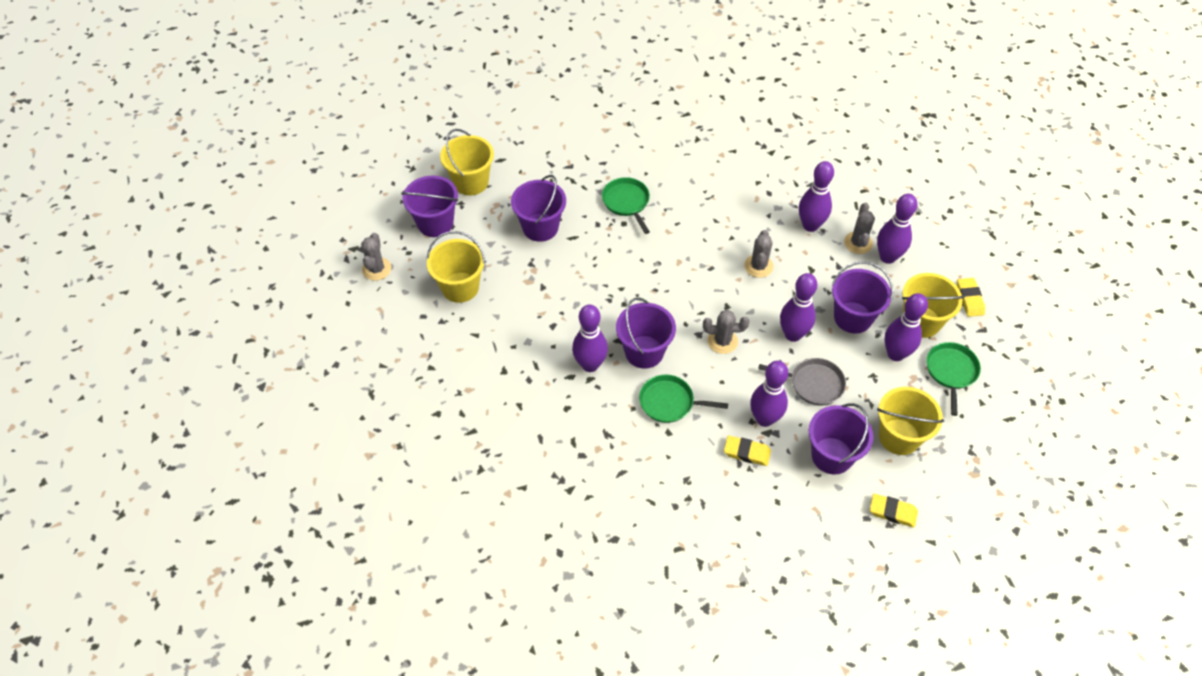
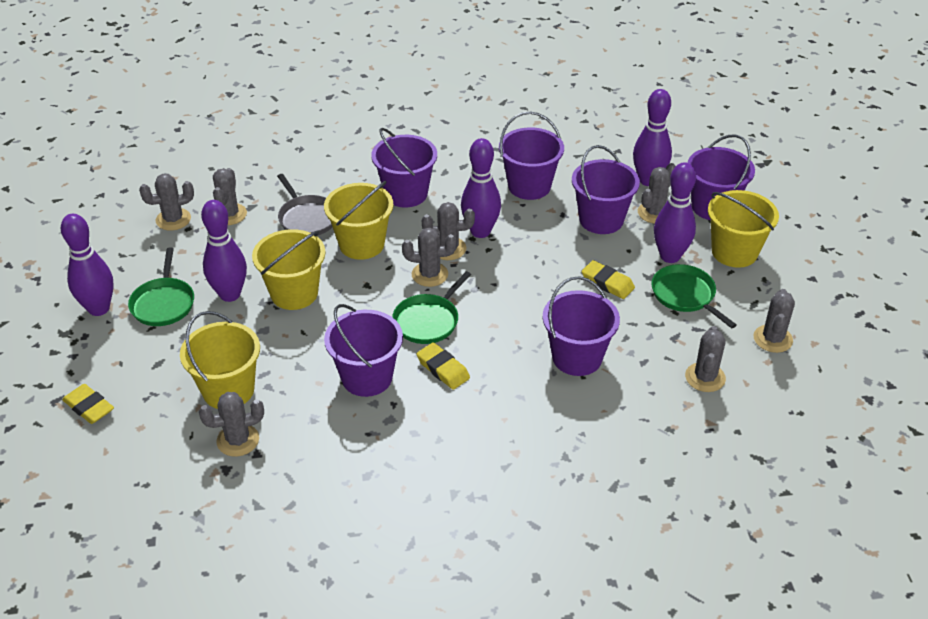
grey cactus: 4 -> 8
purple bowling pin: 6 -> 5
purple bucket: 5 -> 6

